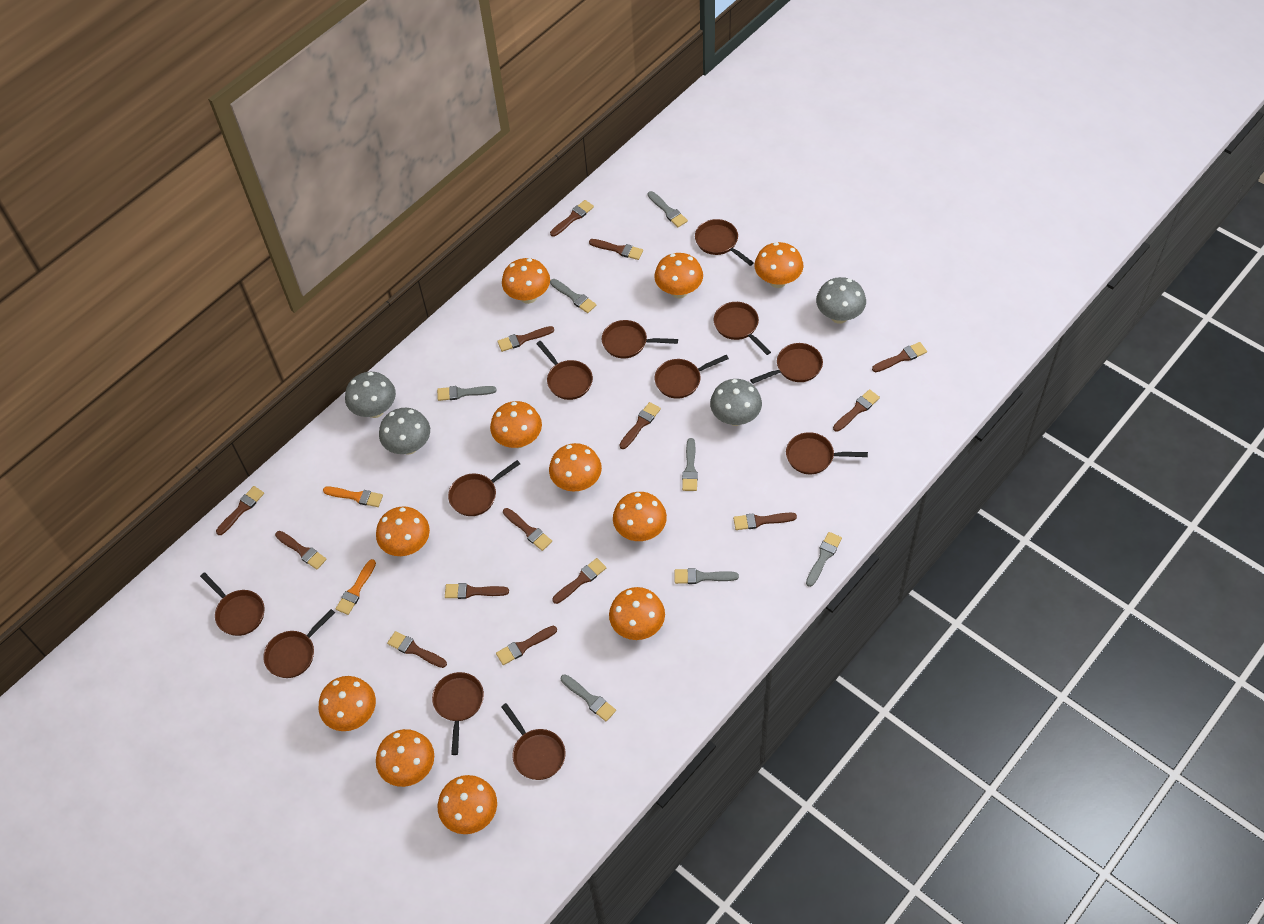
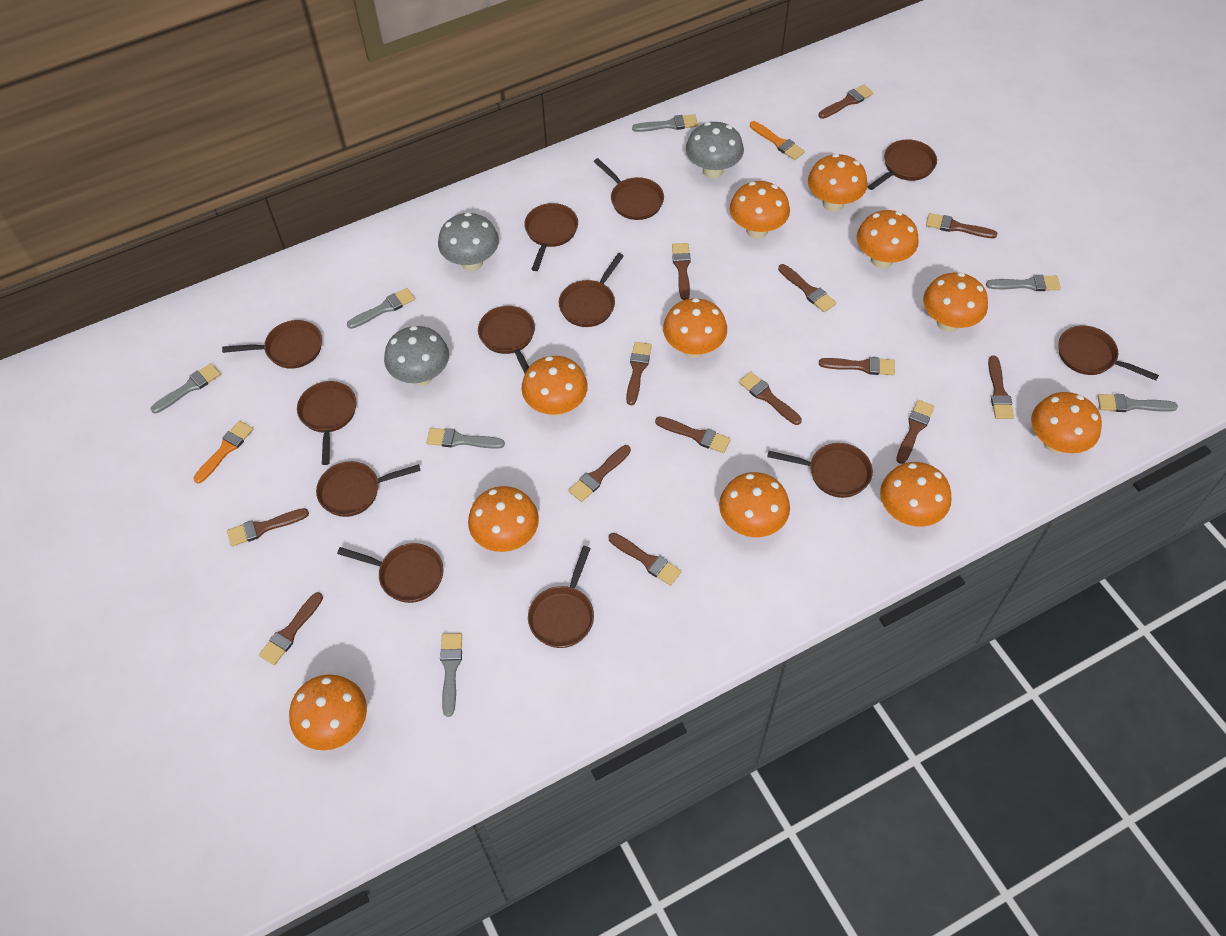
grey mushroom: 4 -> 3

